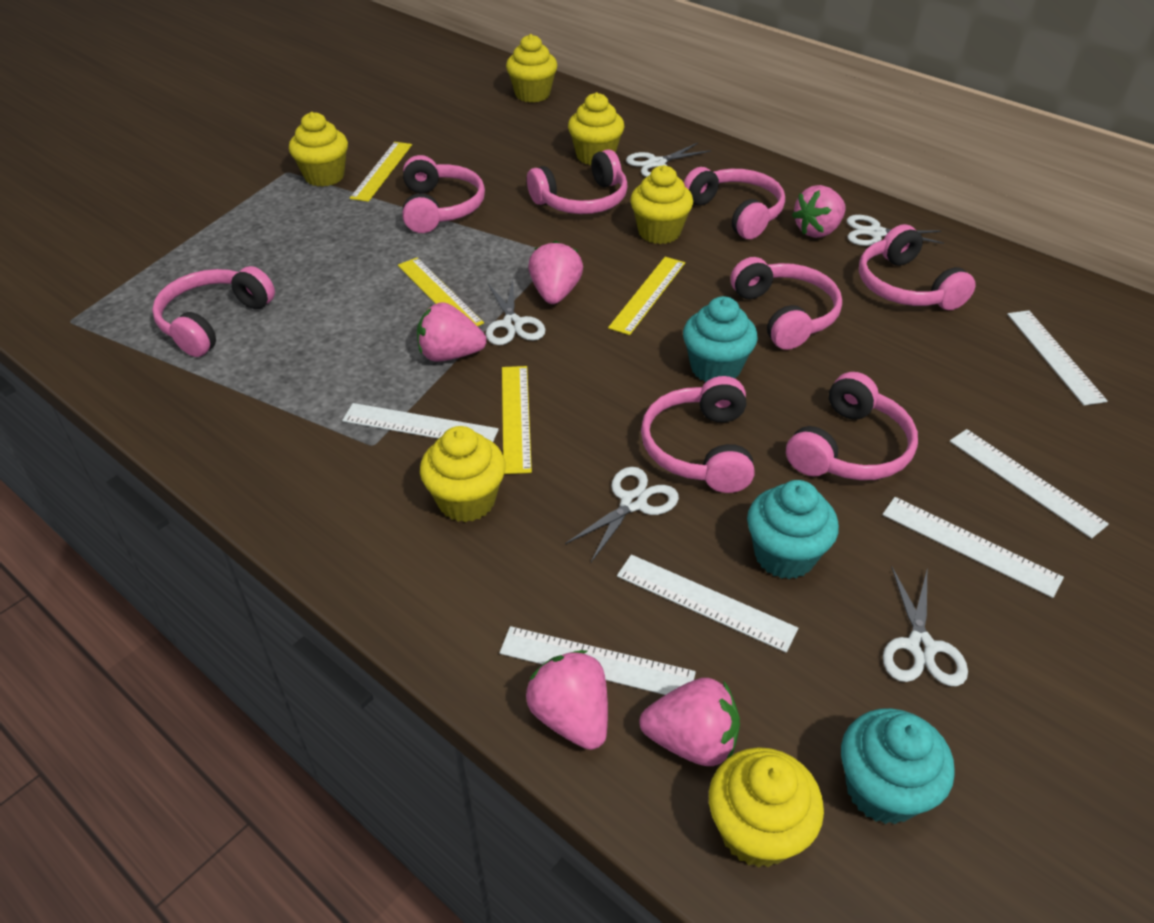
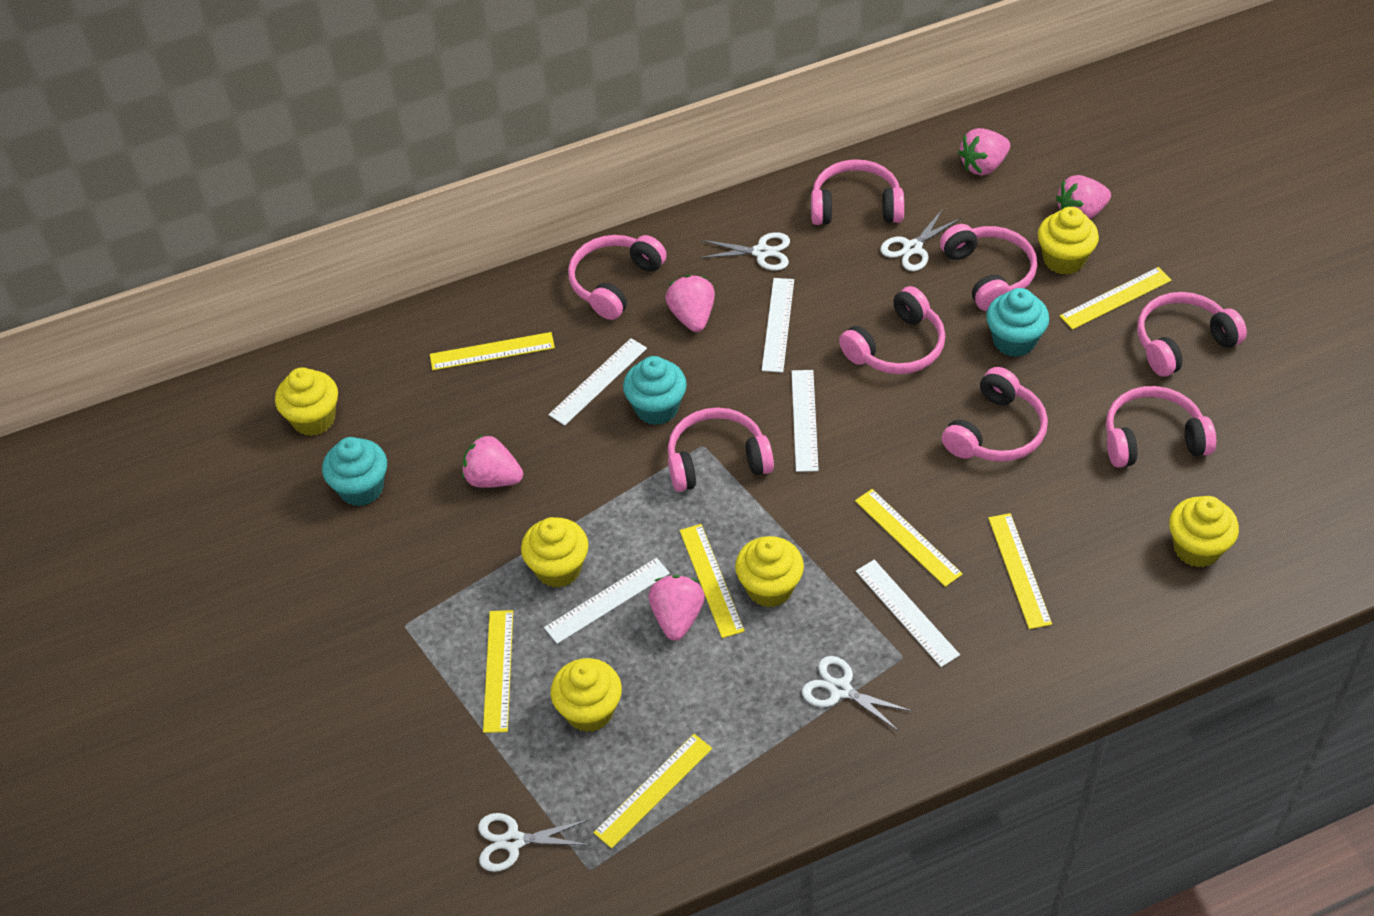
white ruler: 6 -> 5
white scissors: 5 -> 4
yellow ruler: 4 -> 7

